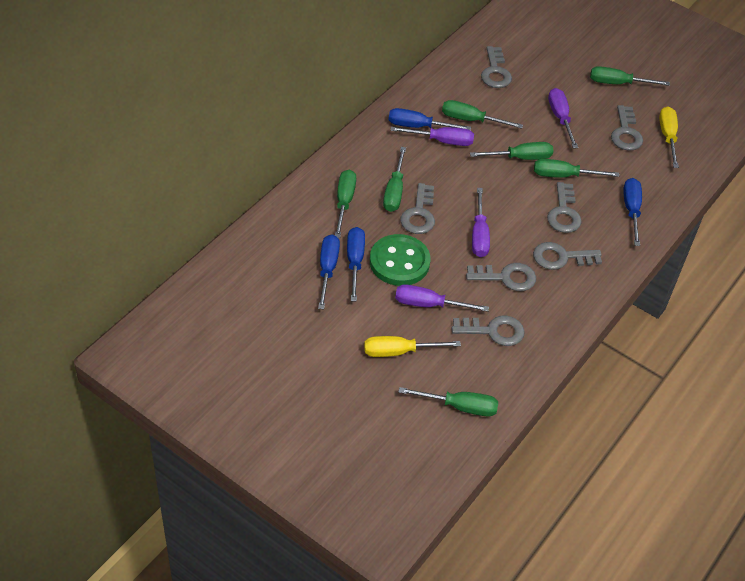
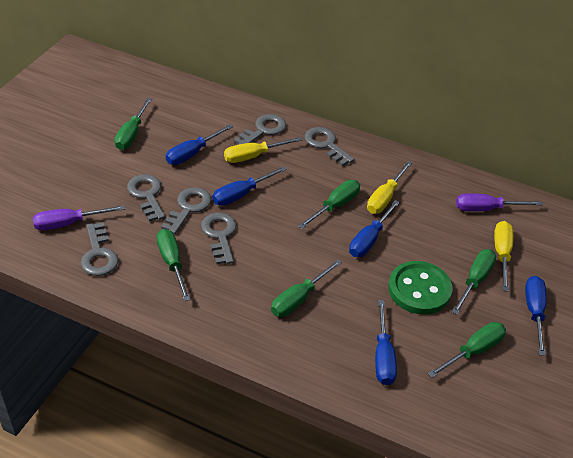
blue screwdriver: 4 -> 5
green screwdriver: 7 -> 6
grey key: 7 -> 6
purple screwdriver: 4 -> 2
yellow screwdriver: 2 -> 3

